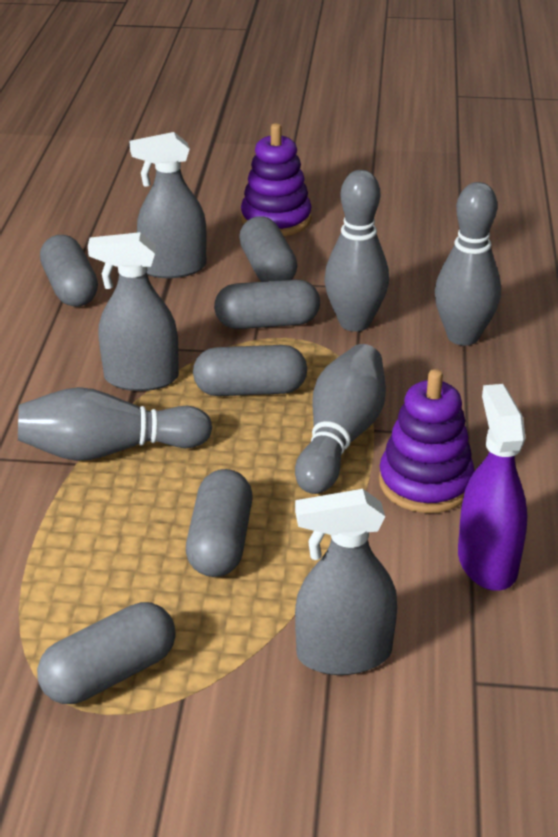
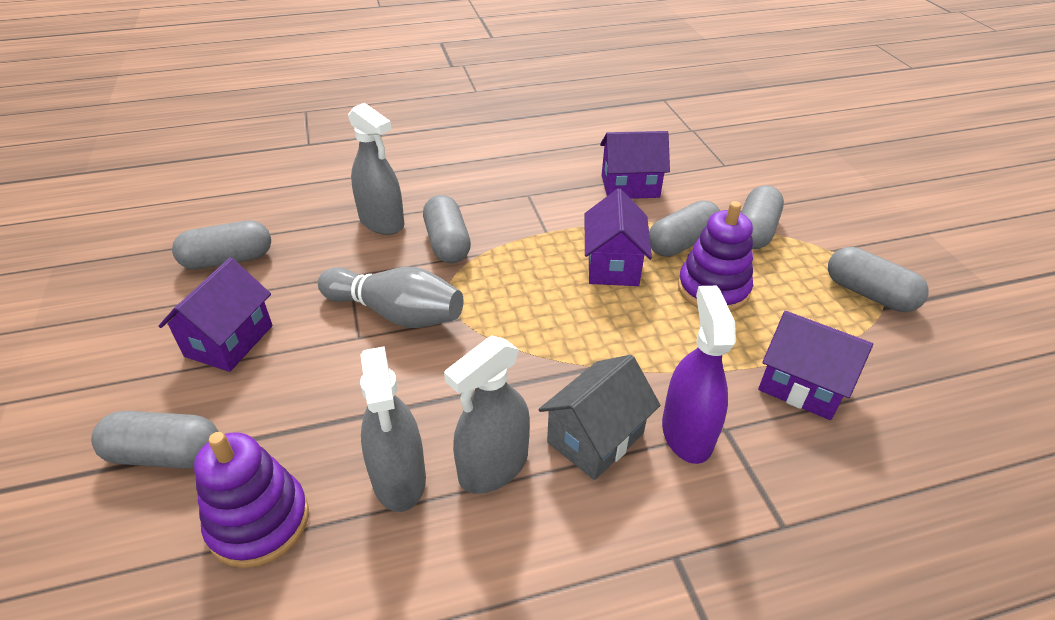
grey bowling pin: 4 -> 1
grey house: 0 -> 1
purple house: 0 -> 4

